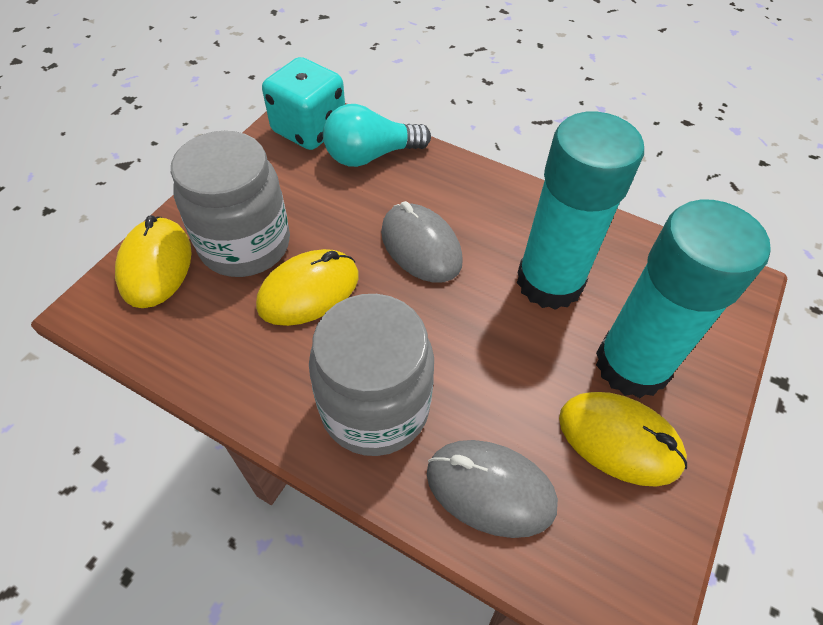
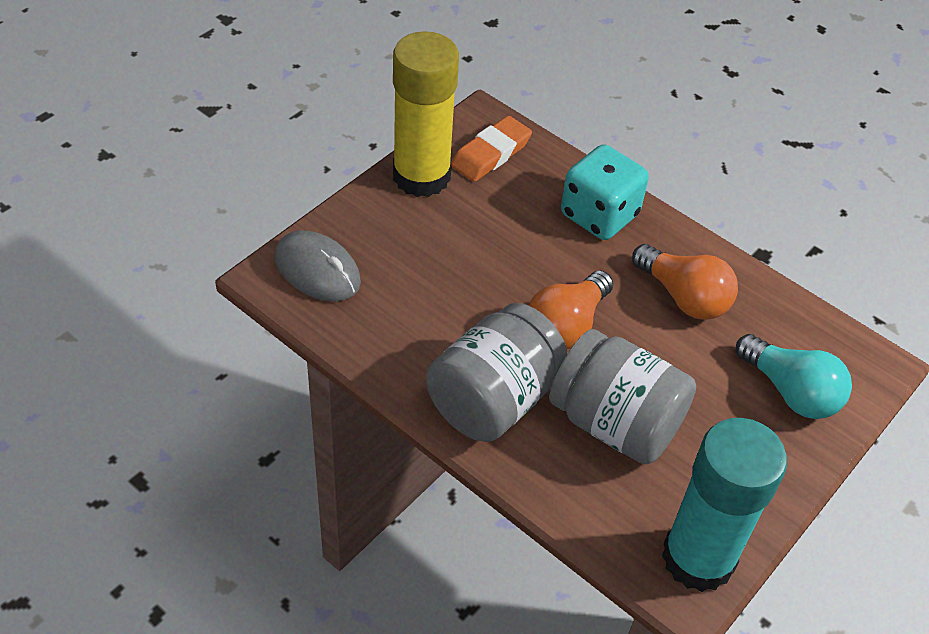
grey mouse: 2 -> 1
orange eraser: 0 -> 1
orange light bulb: 0 -> 2
turquoise glue stick: 2 -> 1
yellow glue stick: 0 -> 1
yellow mouse: 3 -> 0

